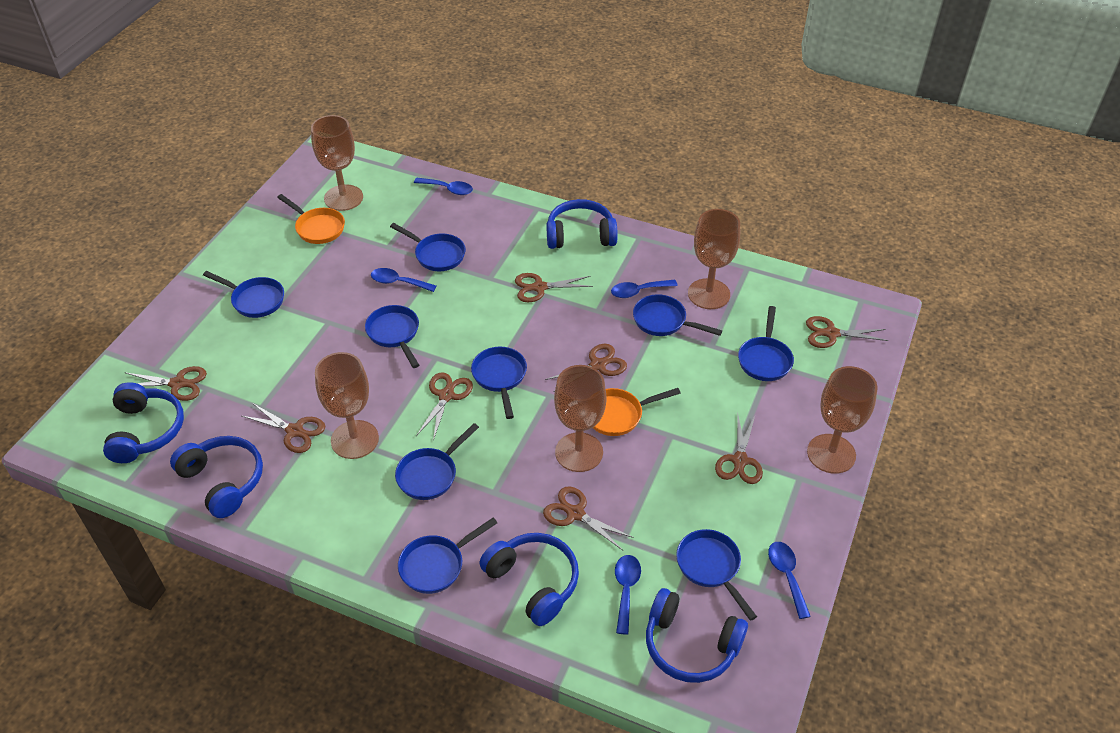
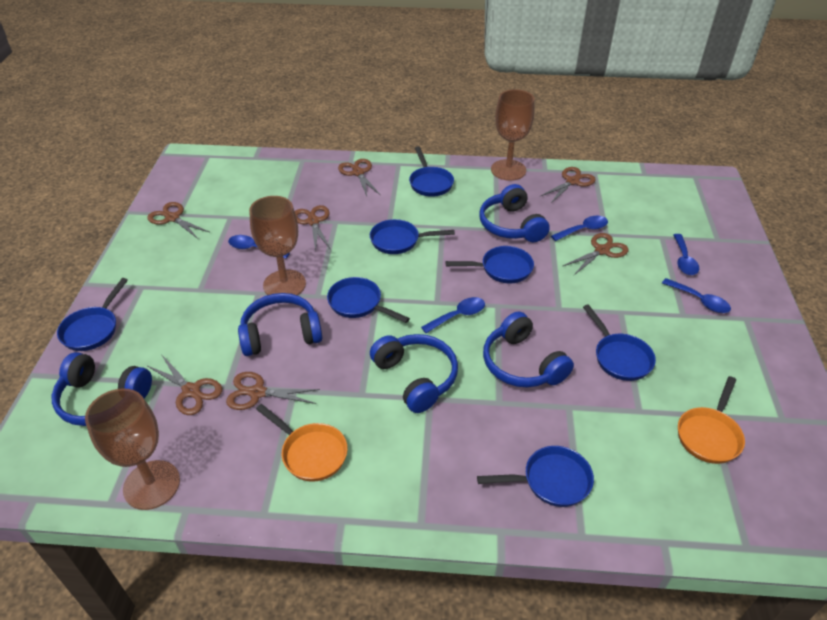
blue pan: 9 -> 7
brown goblet: 5 -> 3
brown scissors: 8 -> 7

